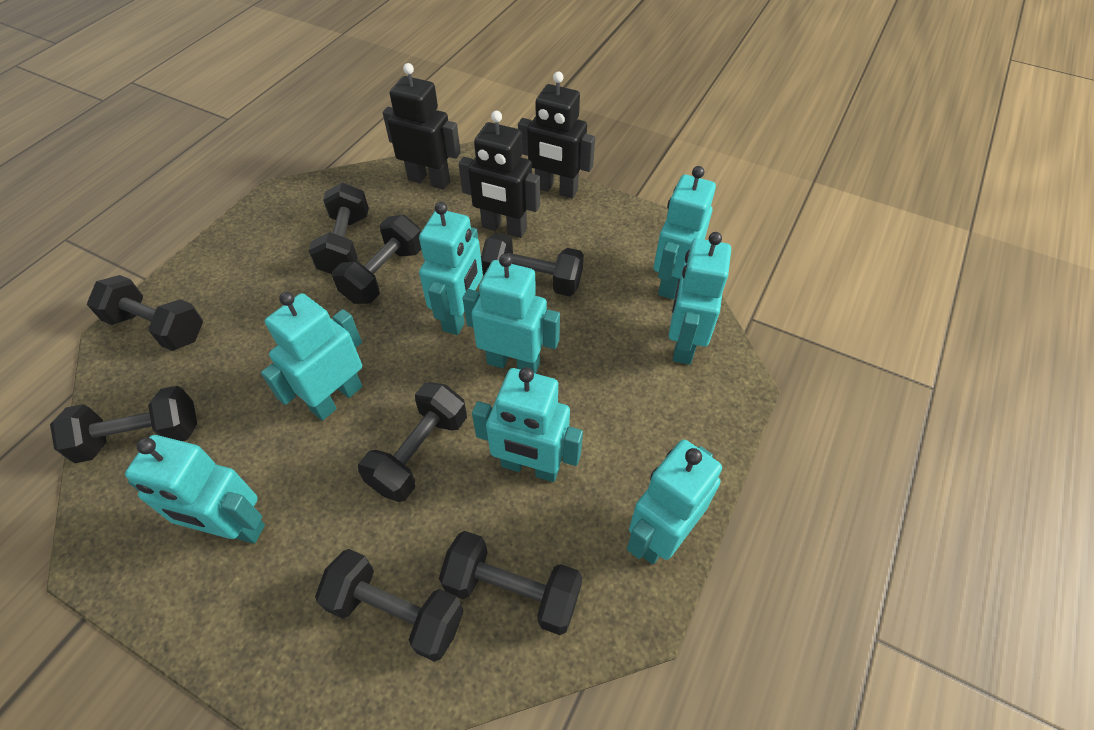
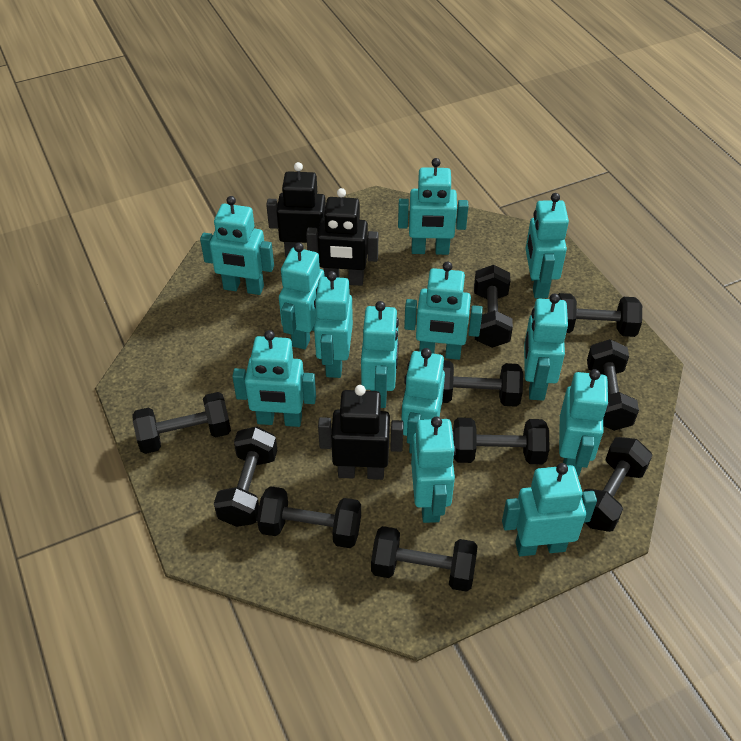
black dumbbell: 8 -> 10
turquoise robot: 8 -> 13

